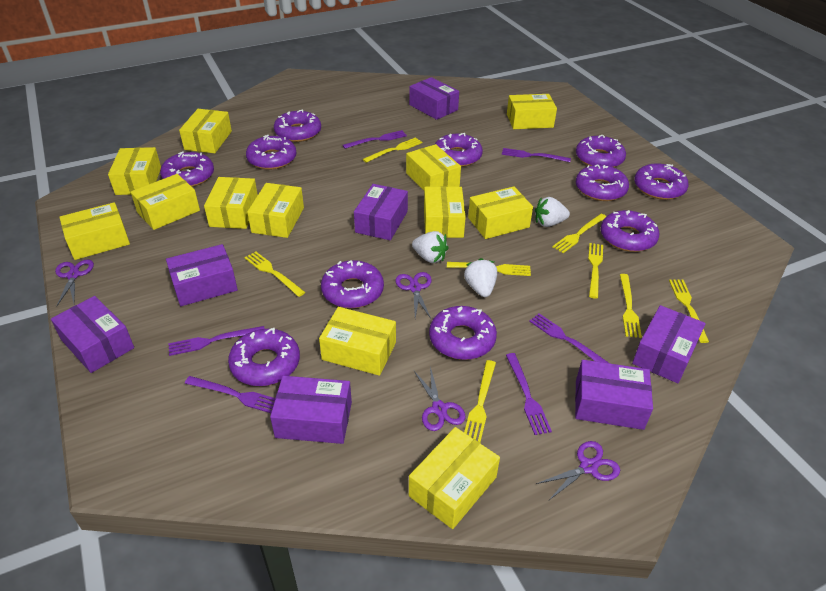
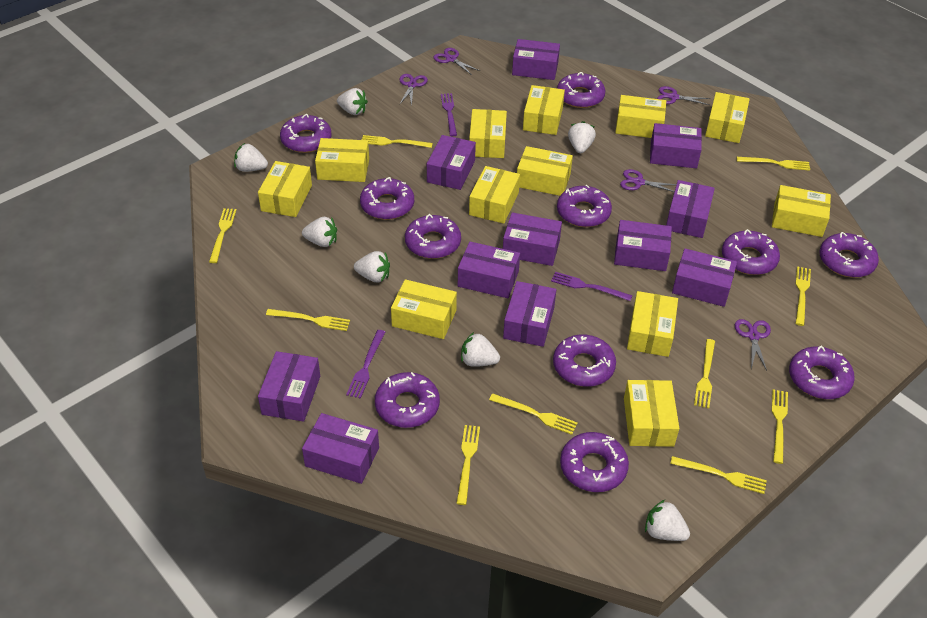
purple box: 7 -> 11
purple fork: 6 -> 3
purple scissors: 4 -> 5
white strawberry: 3 -> 7
yellow fork: 8 -> 10

